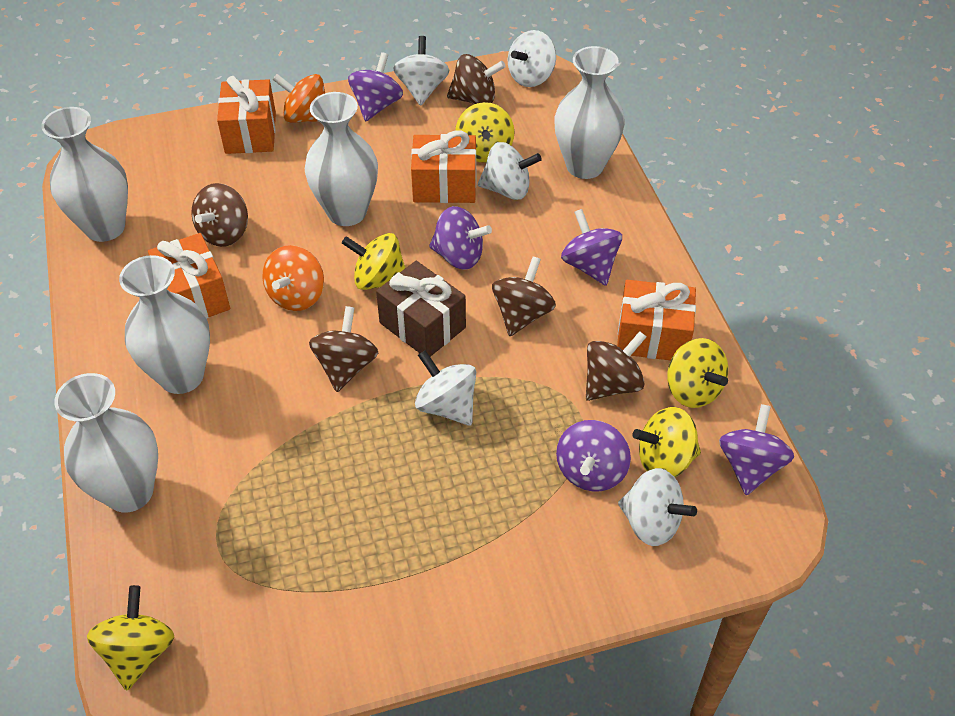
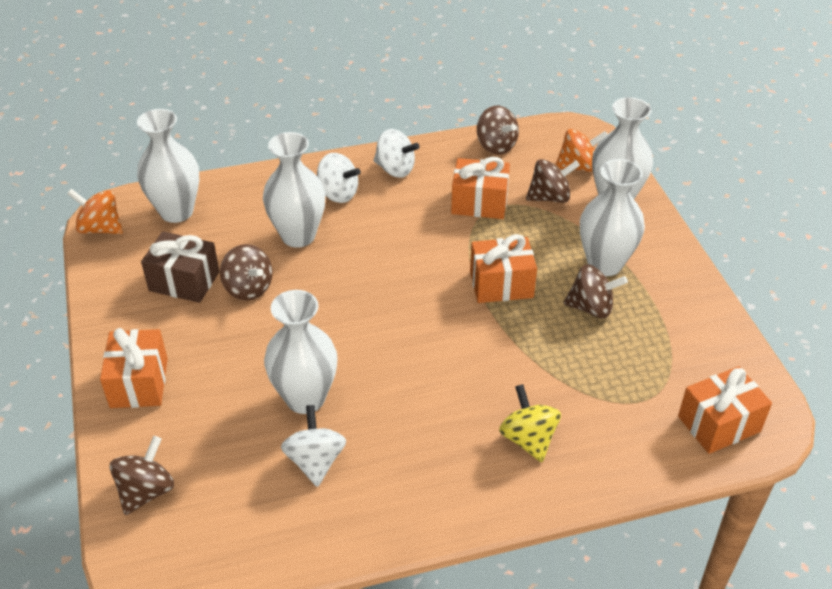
purple spinning top: 5 -> 0
white spinning top: 5 -> 3
yellow spinning top: 5 -> 1

